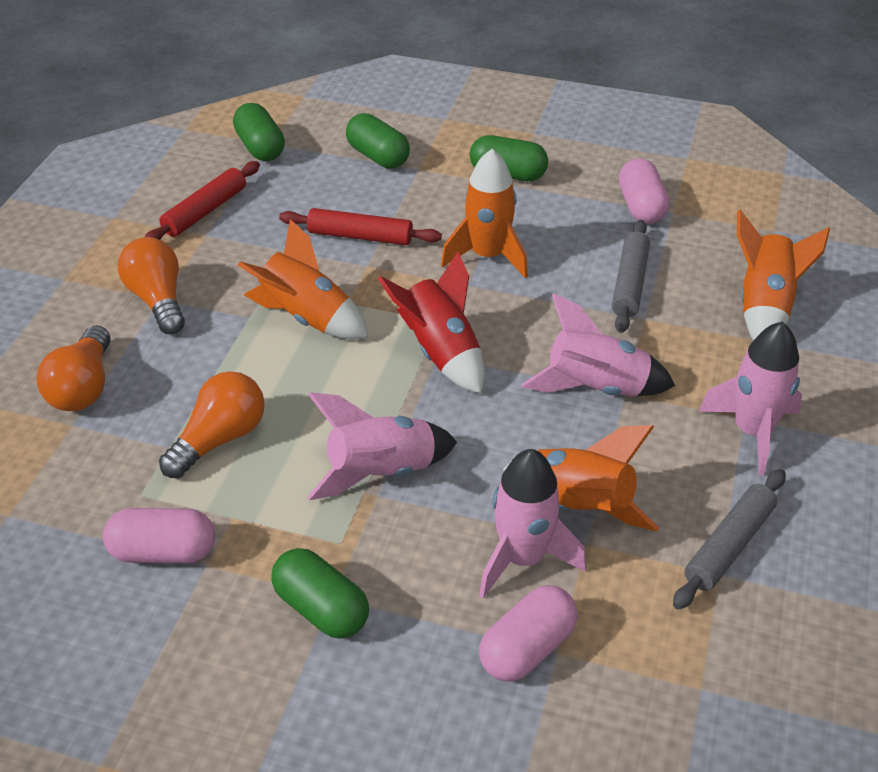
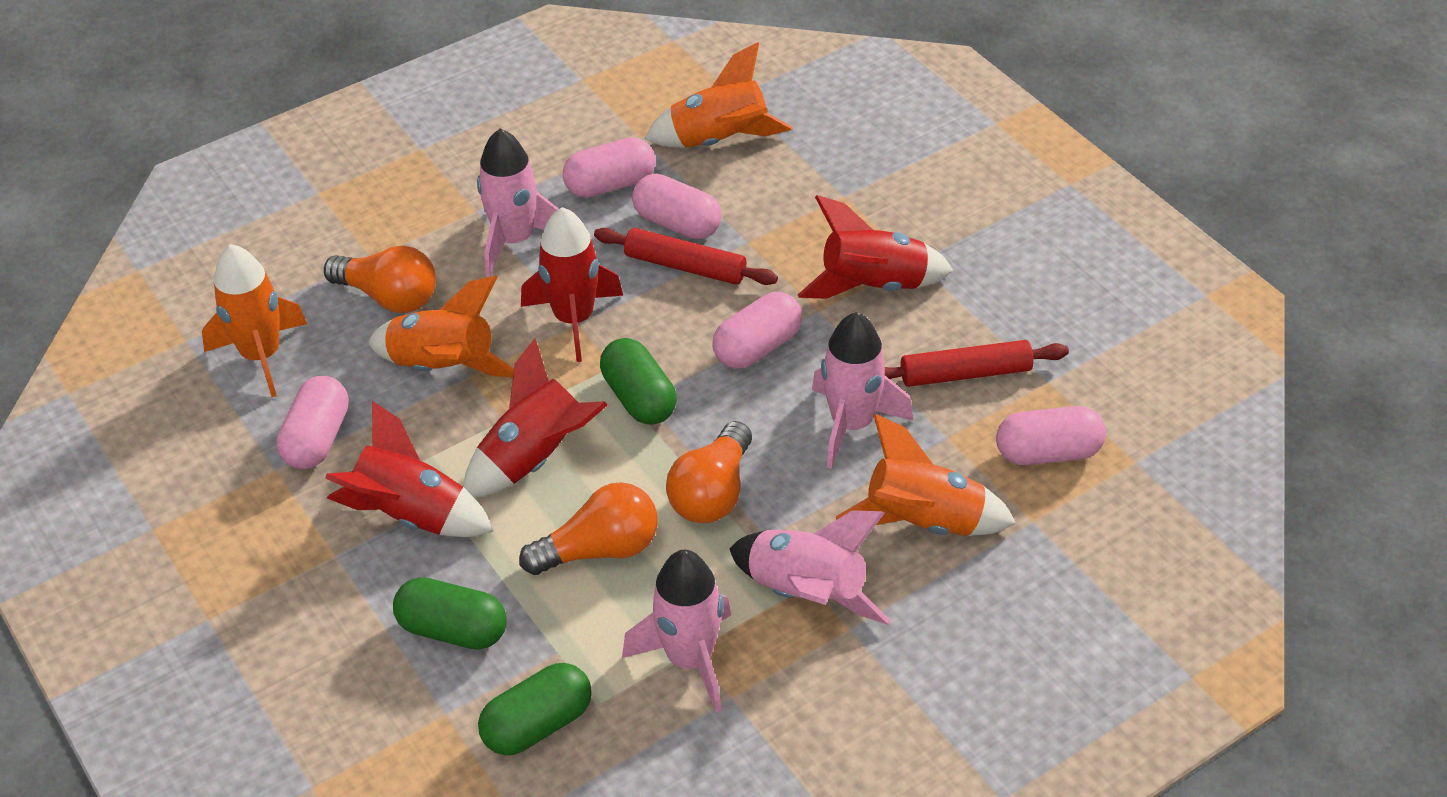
green capsule: 4 -> 3
grey rolling pin: 2 -> 0
pink capsule: 3 -> 5
red rocket: 1 -> 4

